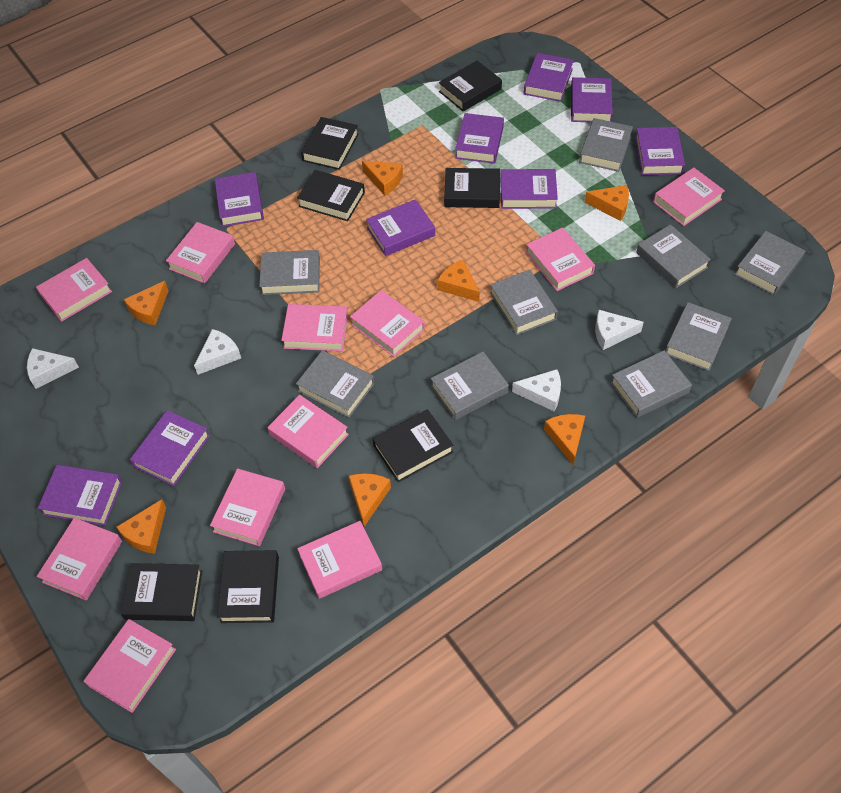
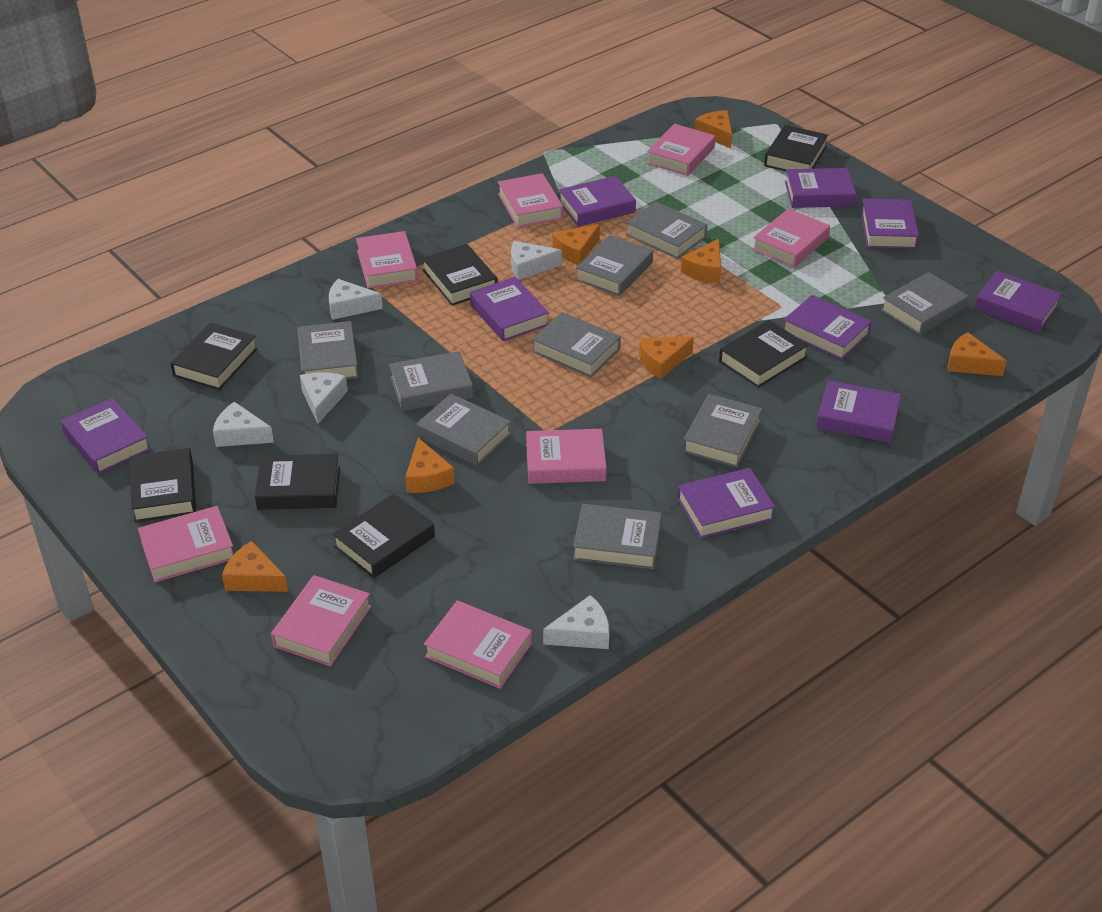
pink book: 11 -> 8
white cheese: 4 -> 5

